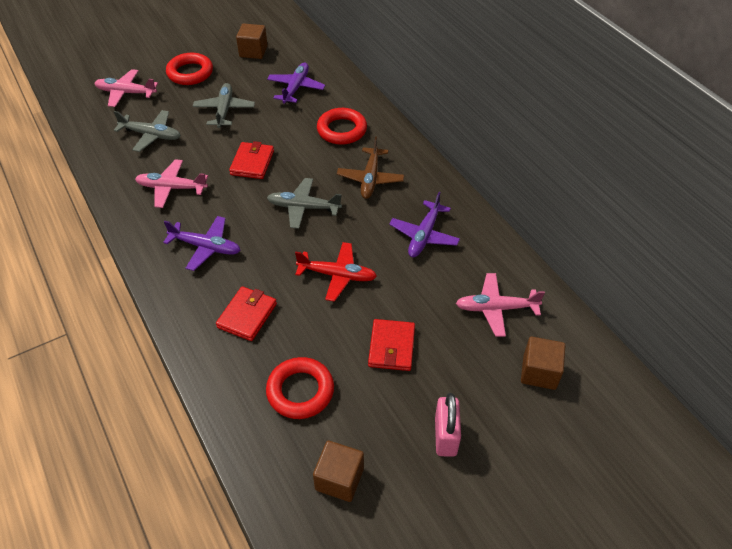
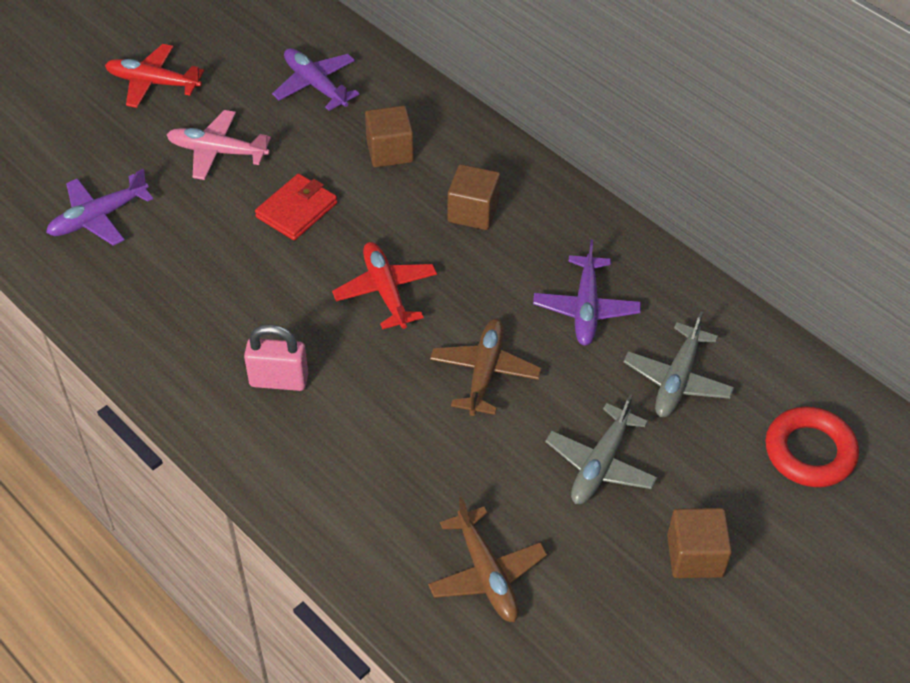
brown plane: 1 -> 2
grey plane: 3 -> 2
pink plane: 3 -> 1
red plane: 1 -> 2
red ring: 3 -> 1
red wallet: 3 -> 1

